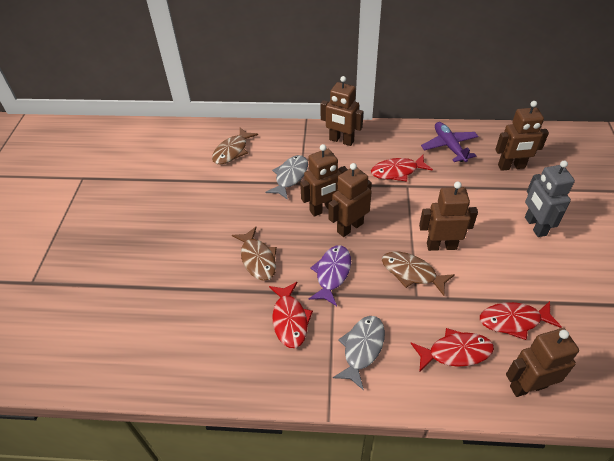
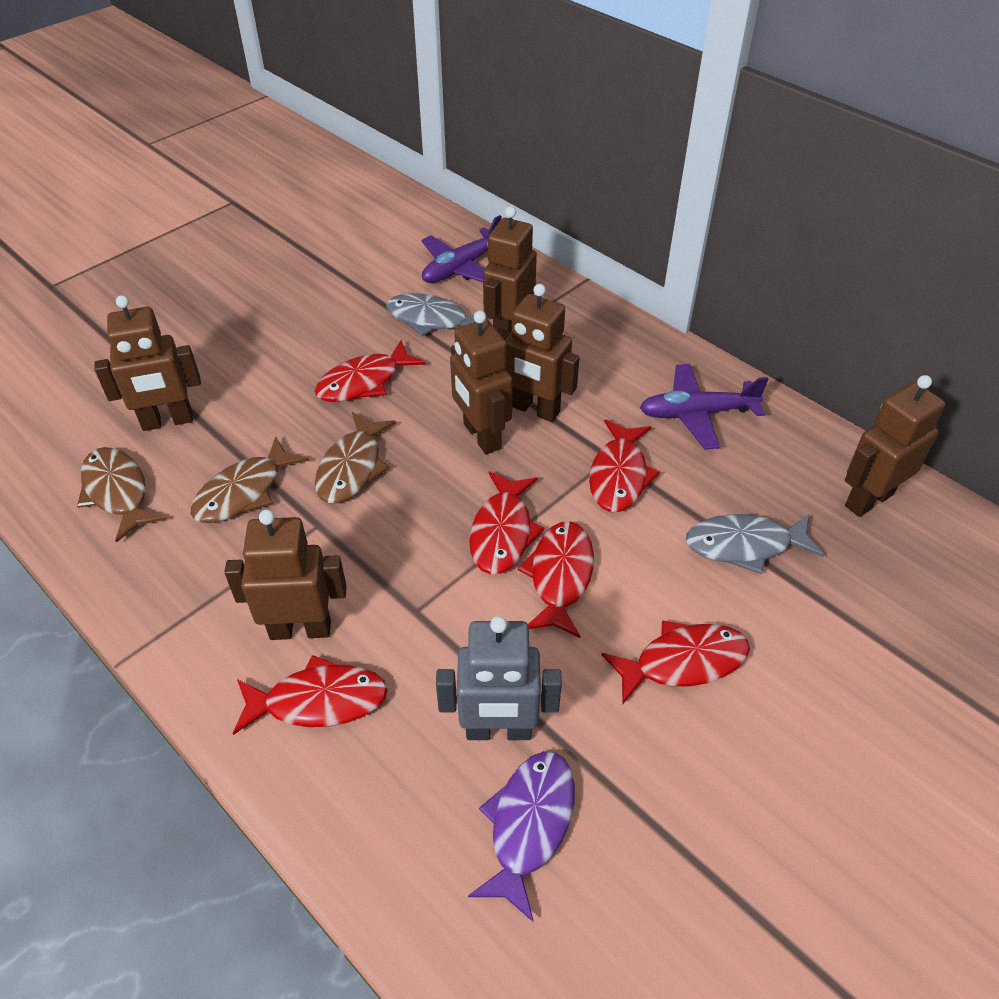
purple plane: 1 -> 2
red fish: 4 -> 6

